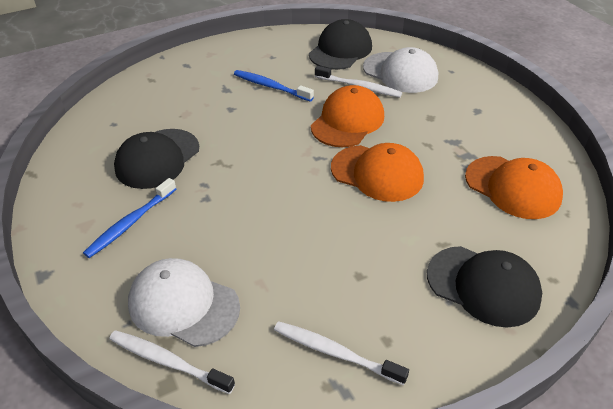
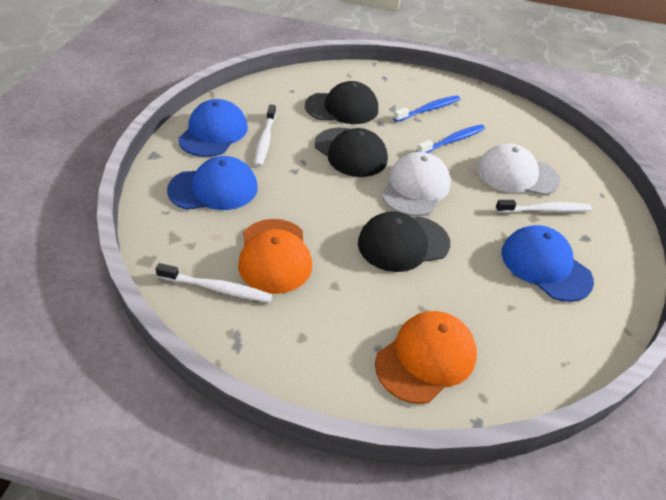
blue cap: 0 -> 3
orange cap: 3 -> 2

